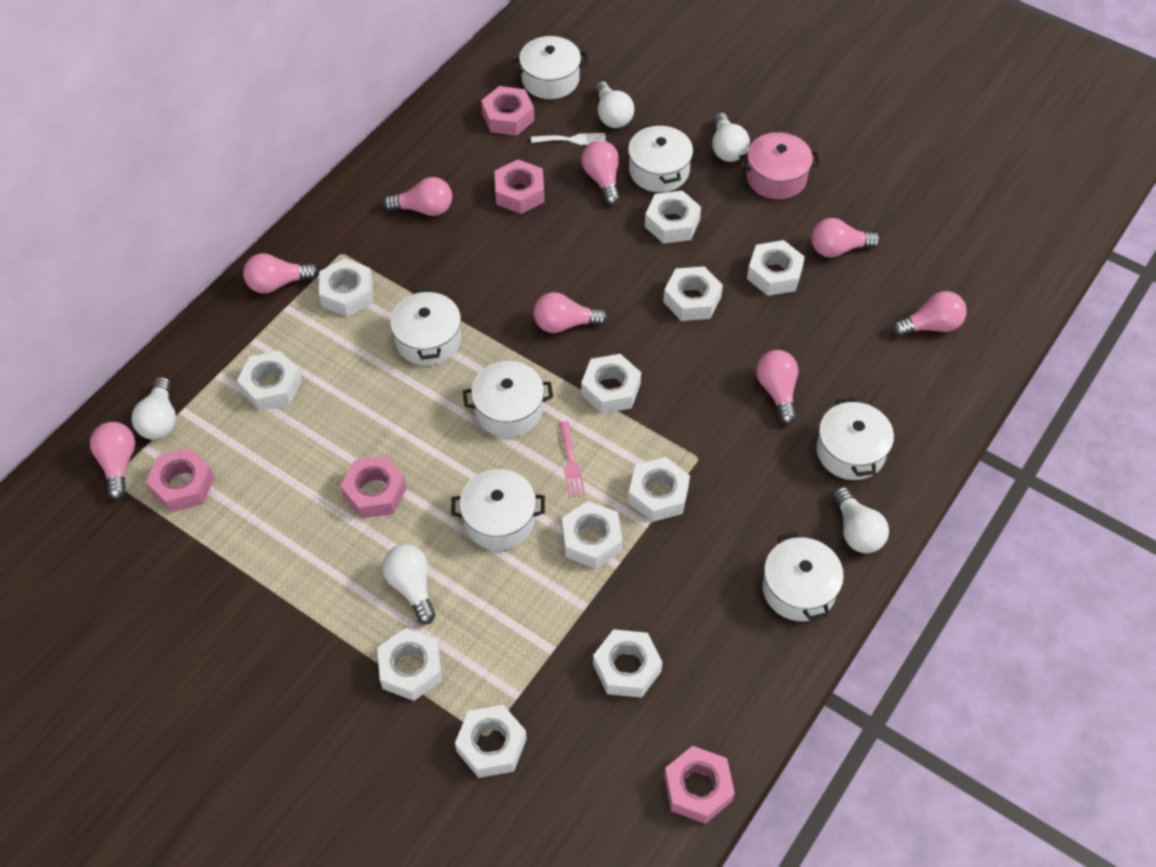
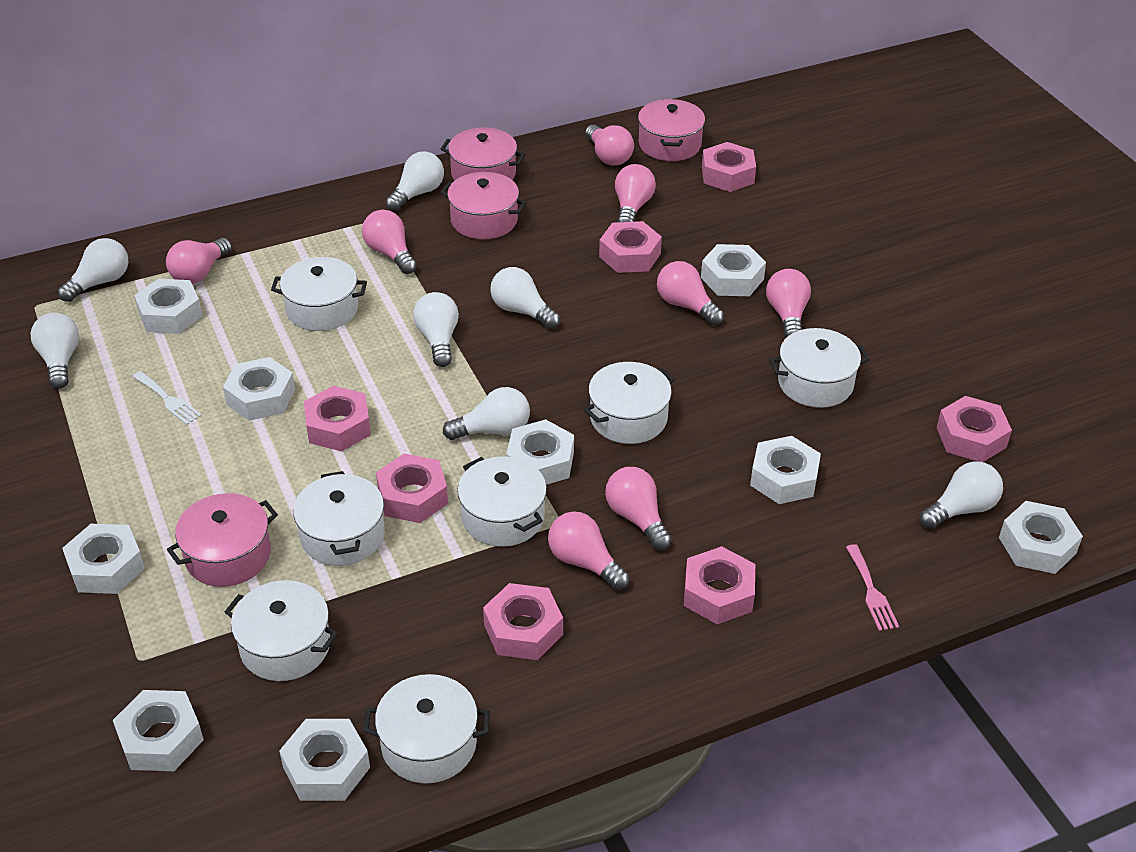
pink nut: 5 -> 7
pink pot: 1 -> 4
white light bulb: 5 -> 7
white nut: 11 -> 9

